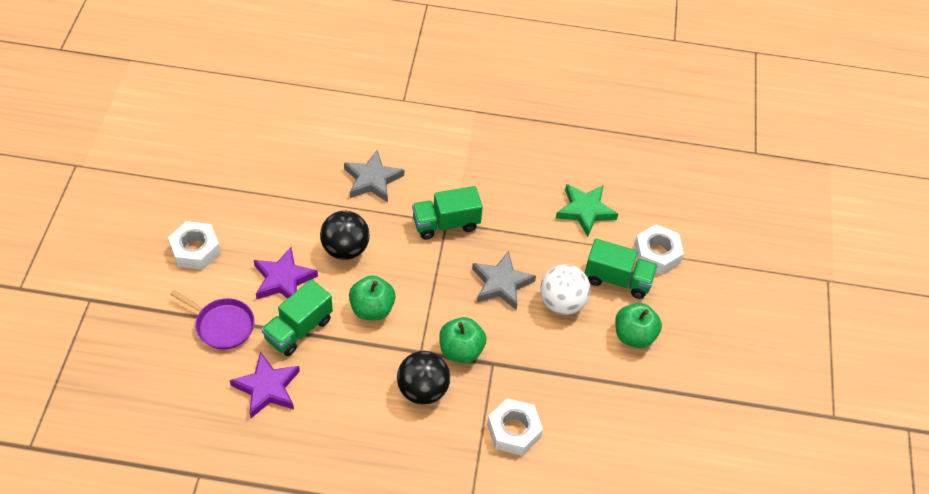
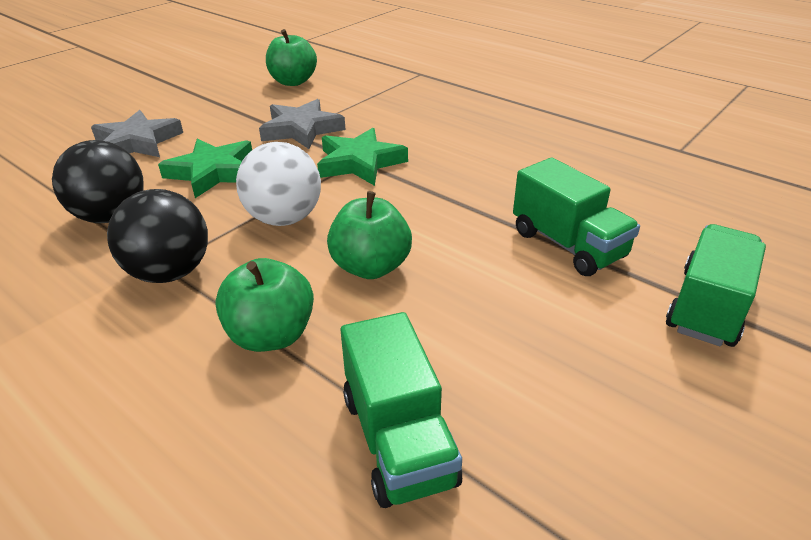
green star: 1 -> 2
purple pan: 1 -> 0
purple star: 2 -> 0
white nut: 3 -> 0

